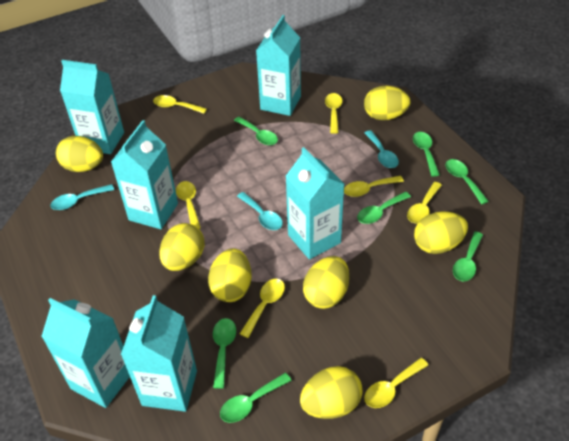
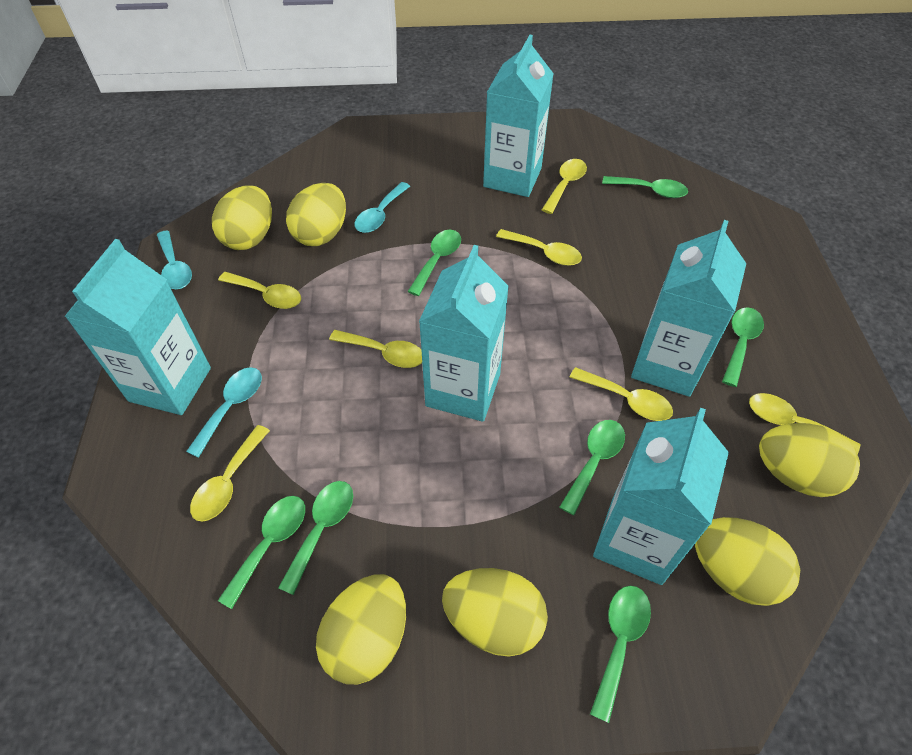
turquoise carton: 6 -> 5
yellow egg: 7 -> 6

